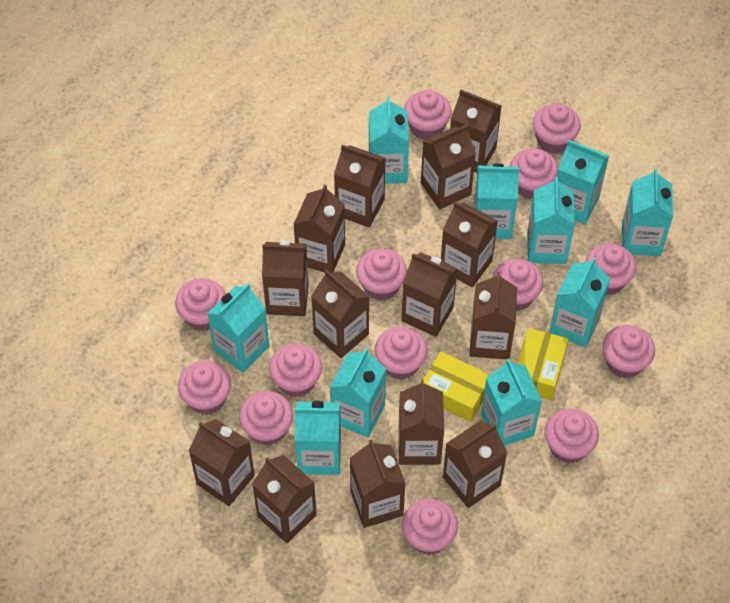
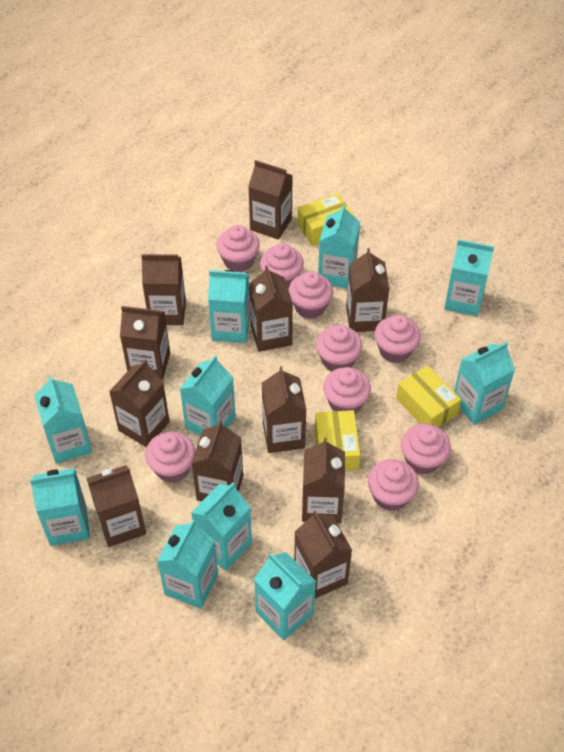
brown carton: 14 -> 11
pink cupcake: 14 -> 9
yellow box: 2 -> 3

